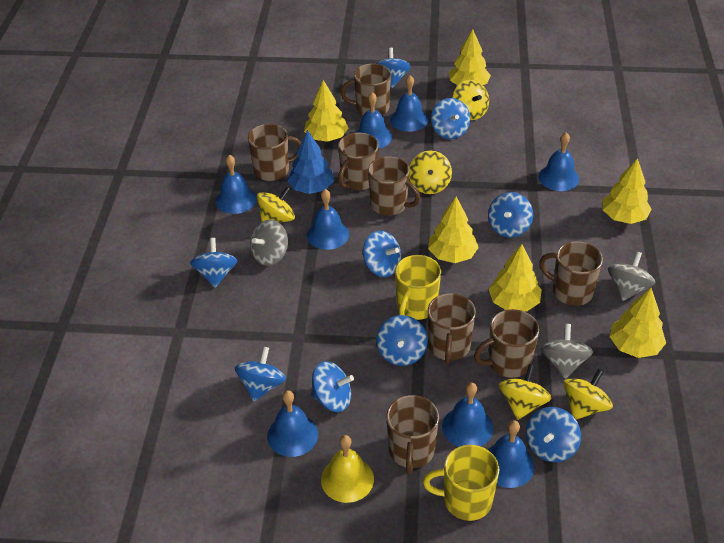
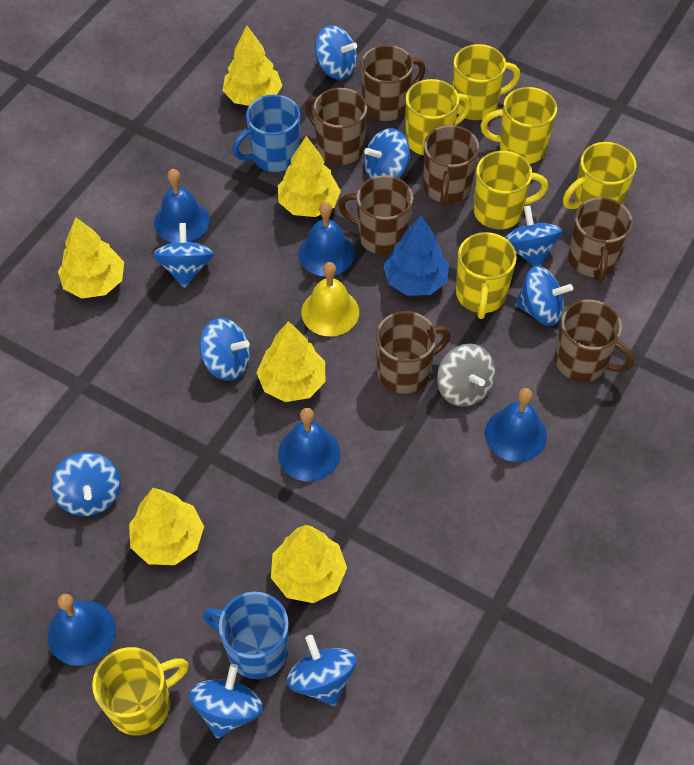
blue bell: 8 -> 5
blue mug: 0 -> 2
brown mug: 8 -> 7
grey spinning top: 3 -> 1
yellow mug: 2 -> 7
yellow spinning top: 5 -> 0

